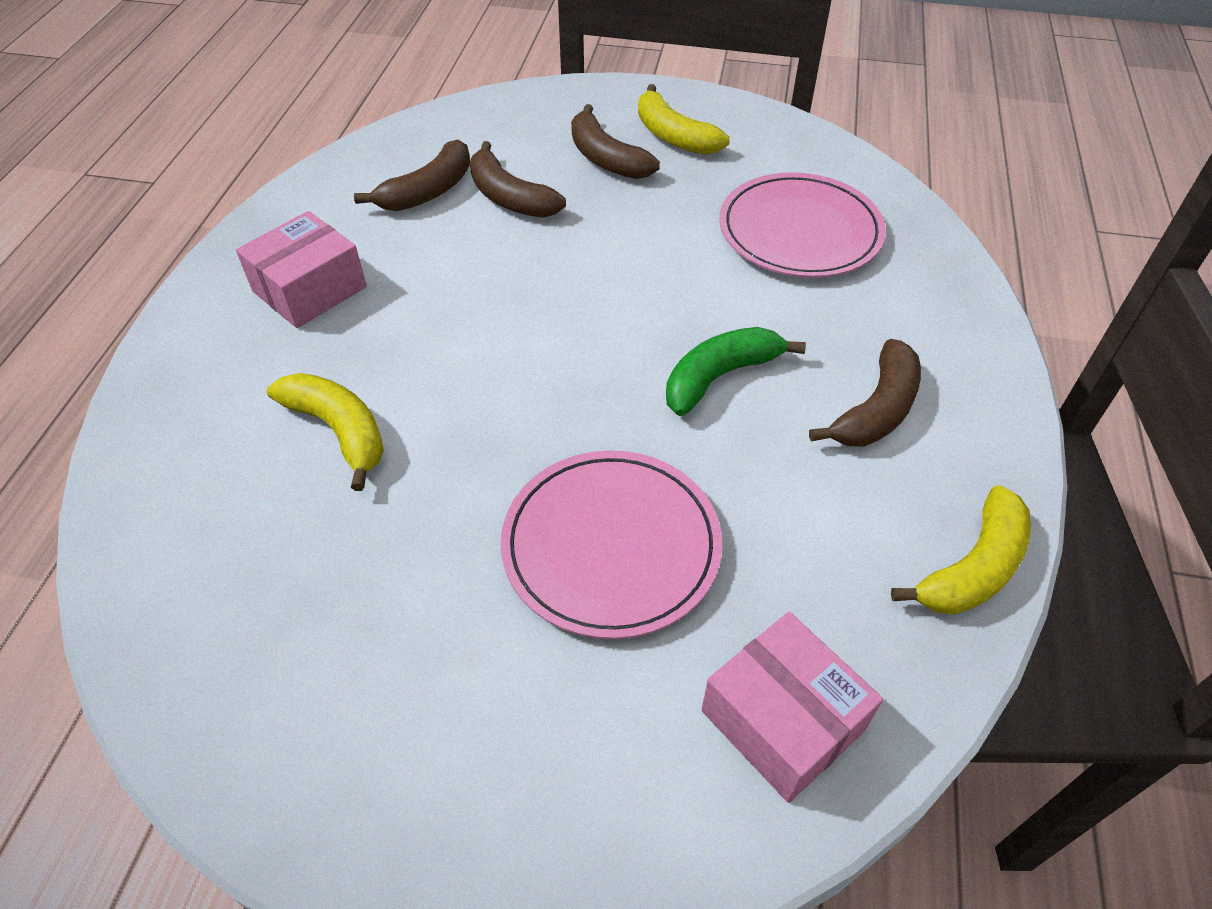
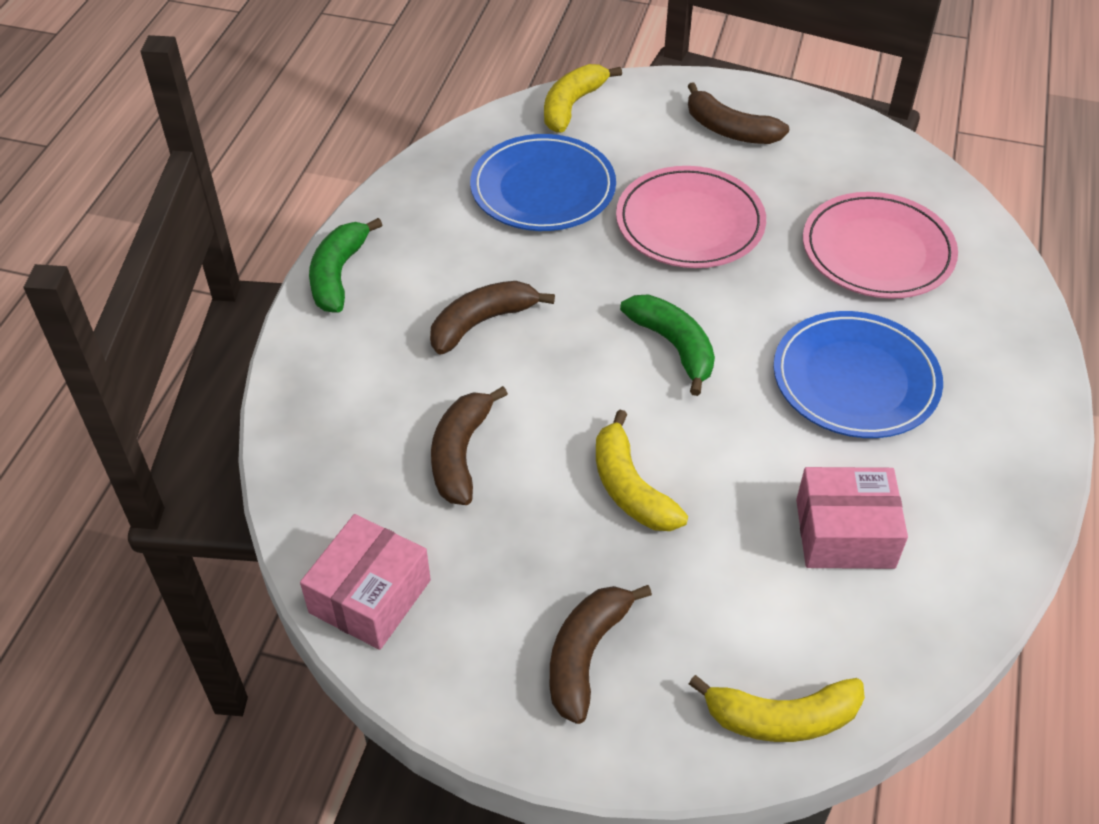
blue plate: 0 -> 2
green banana: 1 -> 2

